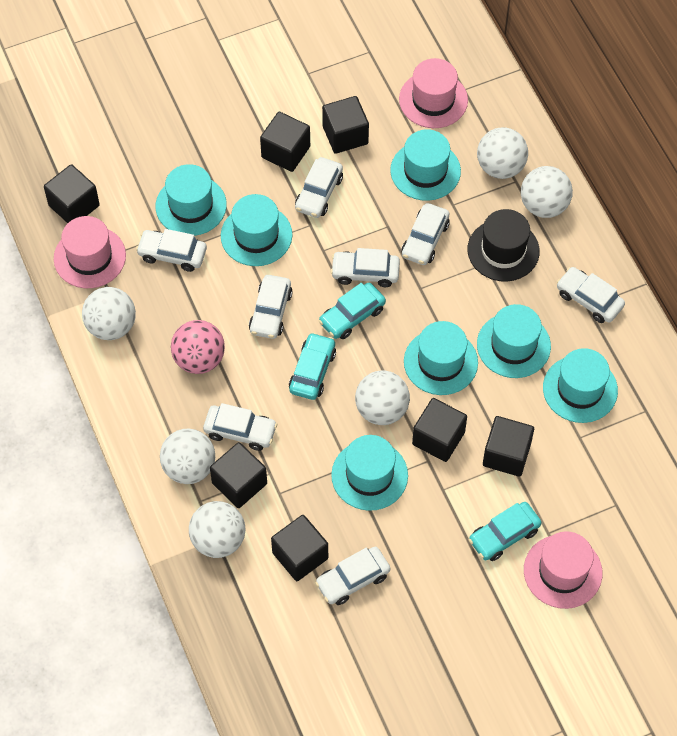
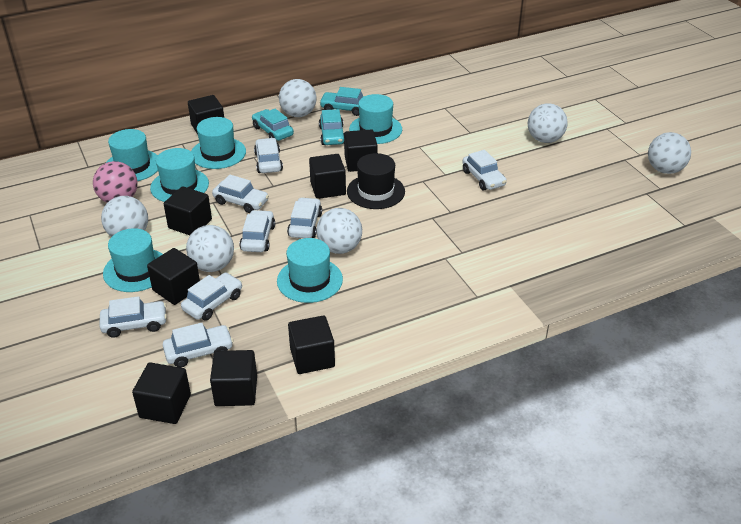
black cube: 7 -> 8
pink hat: 3 -> 0
turquoise hat: 7 -> 6

